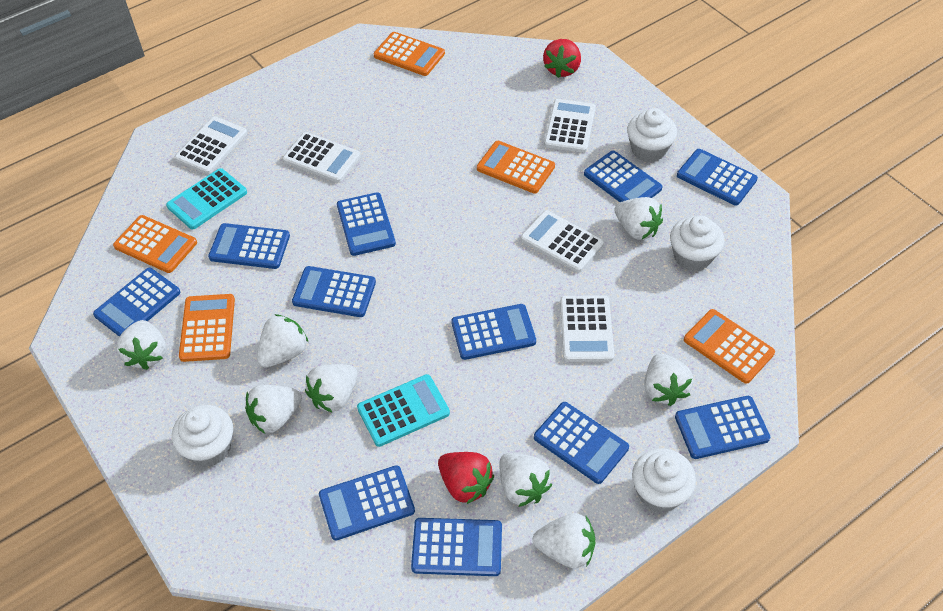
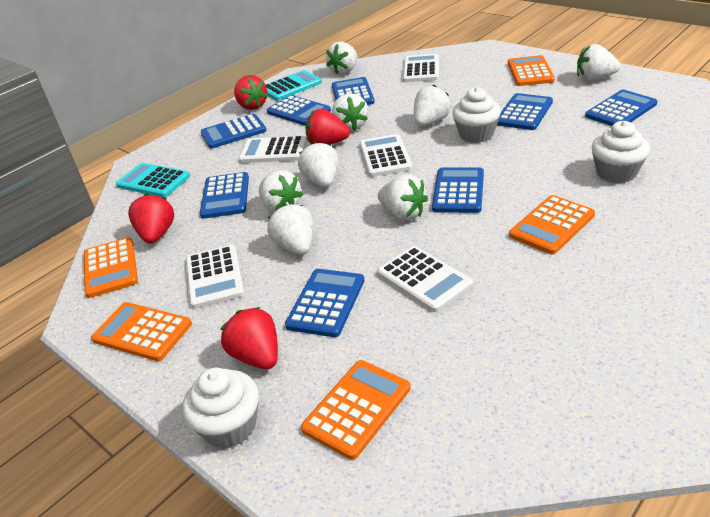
blue calculator: 11 -> 8
red strawberry: 2 -> 4
white cupcake: 4 -> 3

